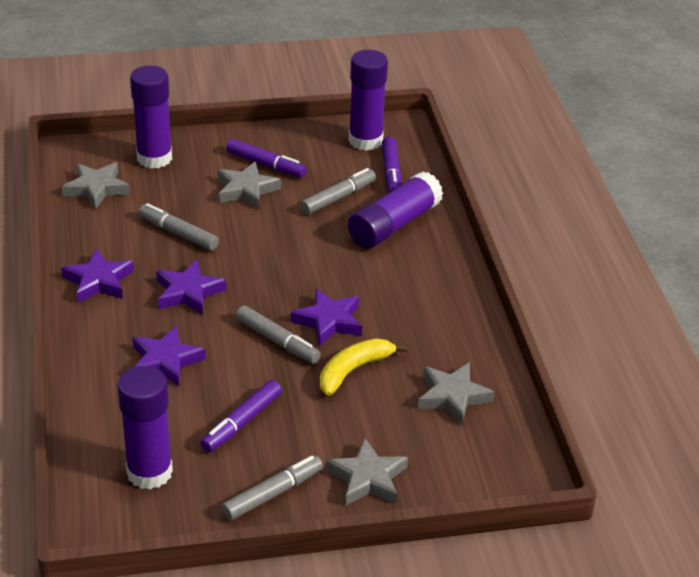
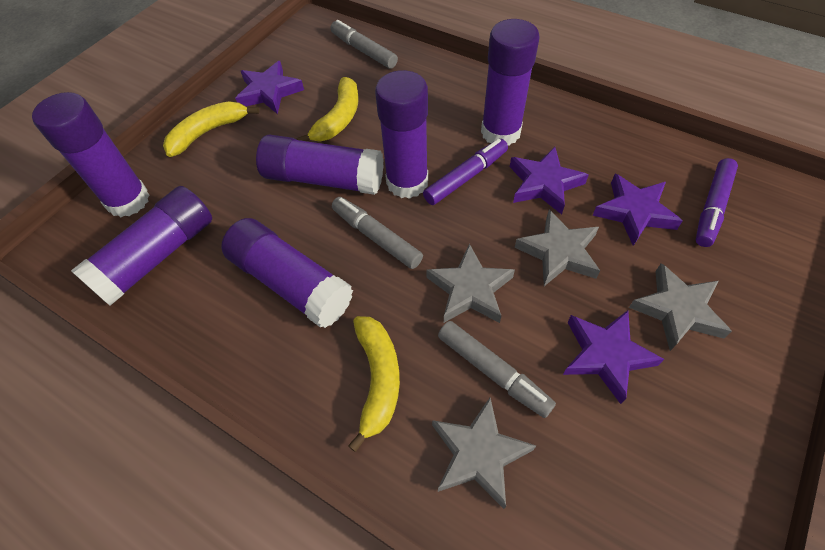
grey marker: 4 -> 3
purple glue stick: 4 -> 6
purple marker: 3 -> 2
yellow banana: 1 -> 3

